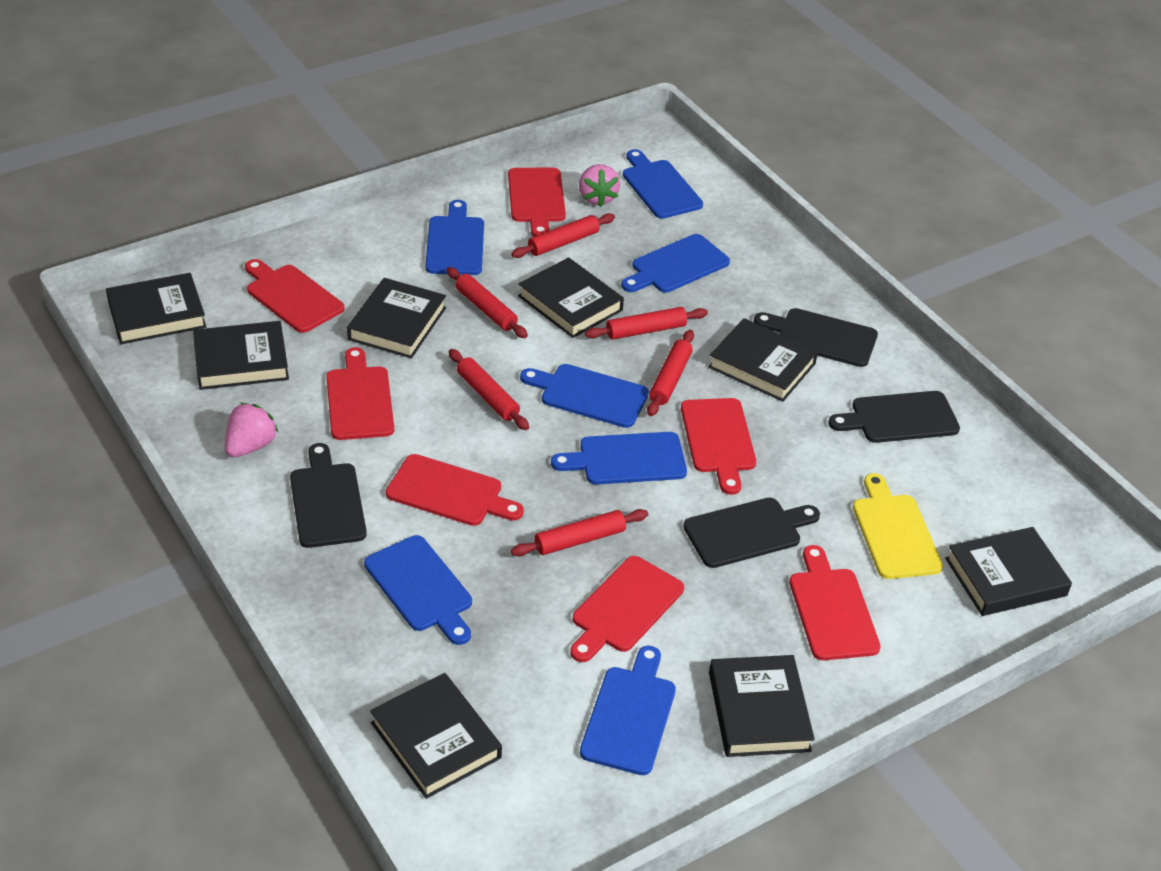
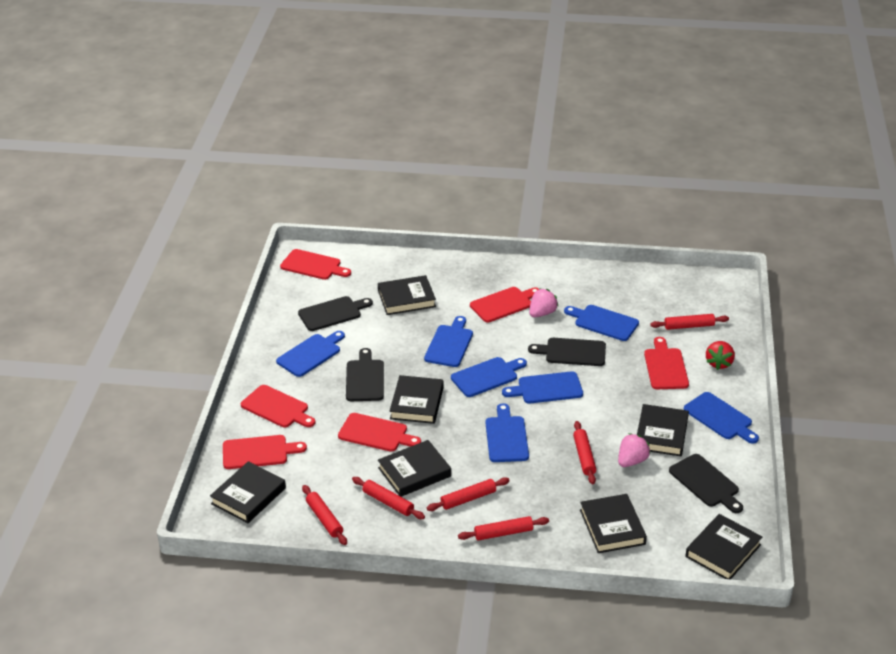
black book: 8 -> 7
red cutting board: 7 -> 6
red strawberry: 0 -> 1
yellow cutting board: 1 -> 0

